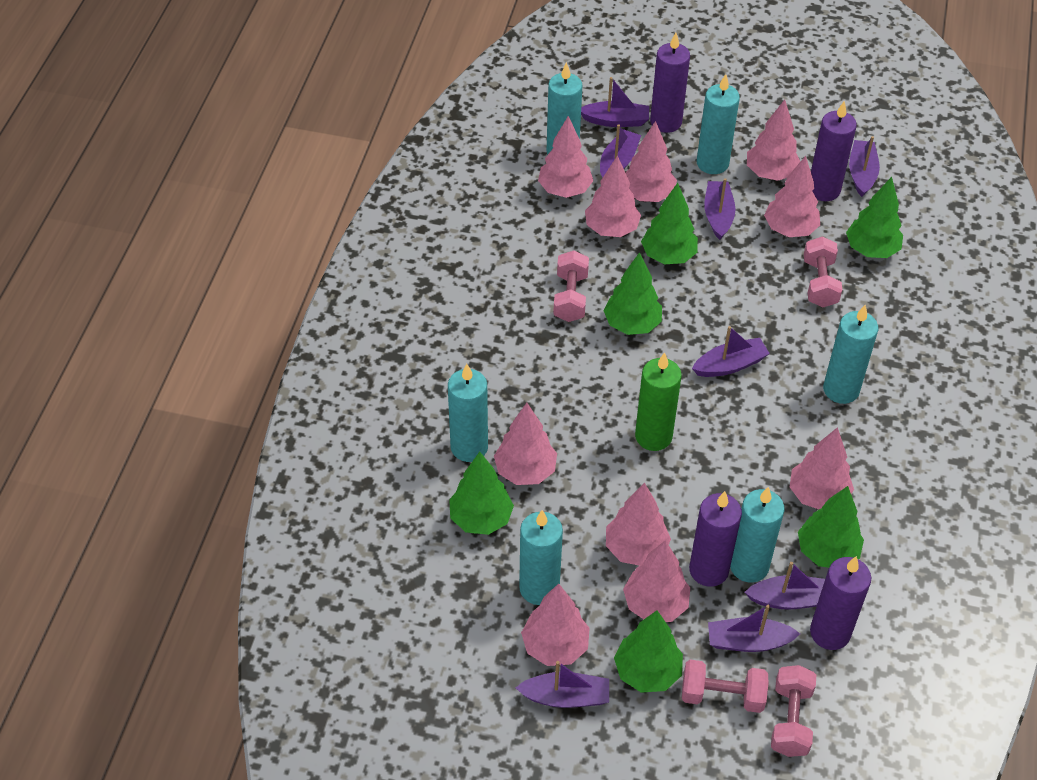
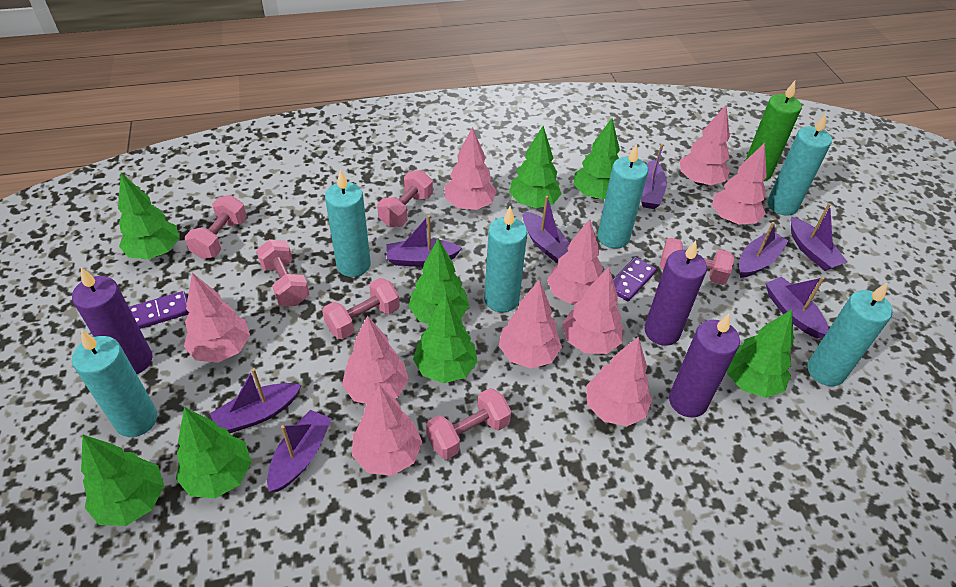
green tree: 6 -> 8
pink dumbbell: 4 -> 6
purple candle: 4 -> 3
purple domino: 0 -> 2

